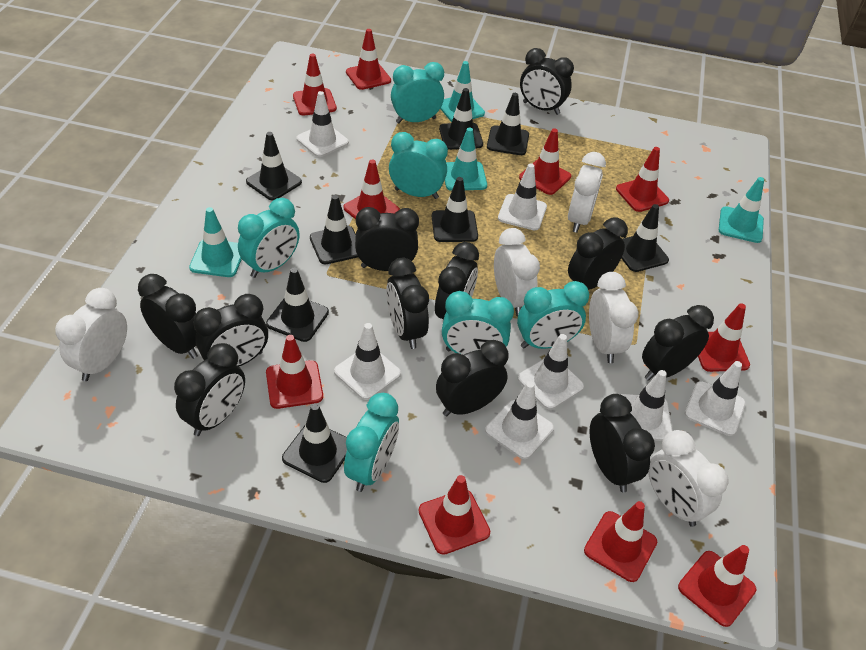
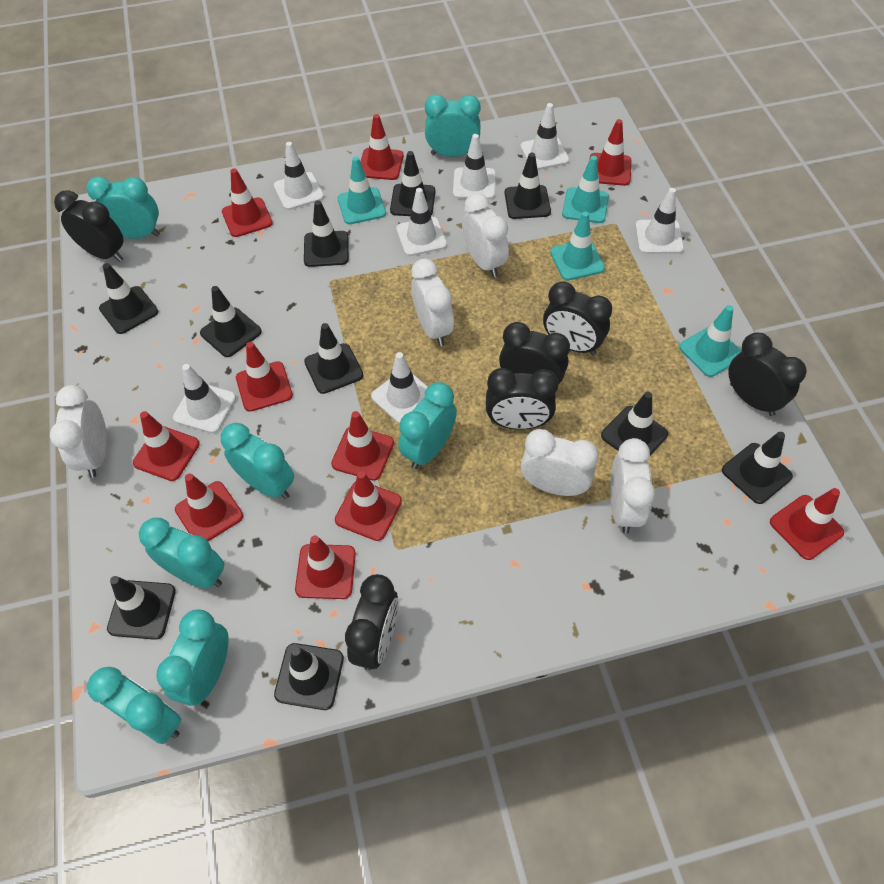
black clock: 11 -> 6
black traffic cone: 8 -> 10
turquoise clock: 6 -> 7

